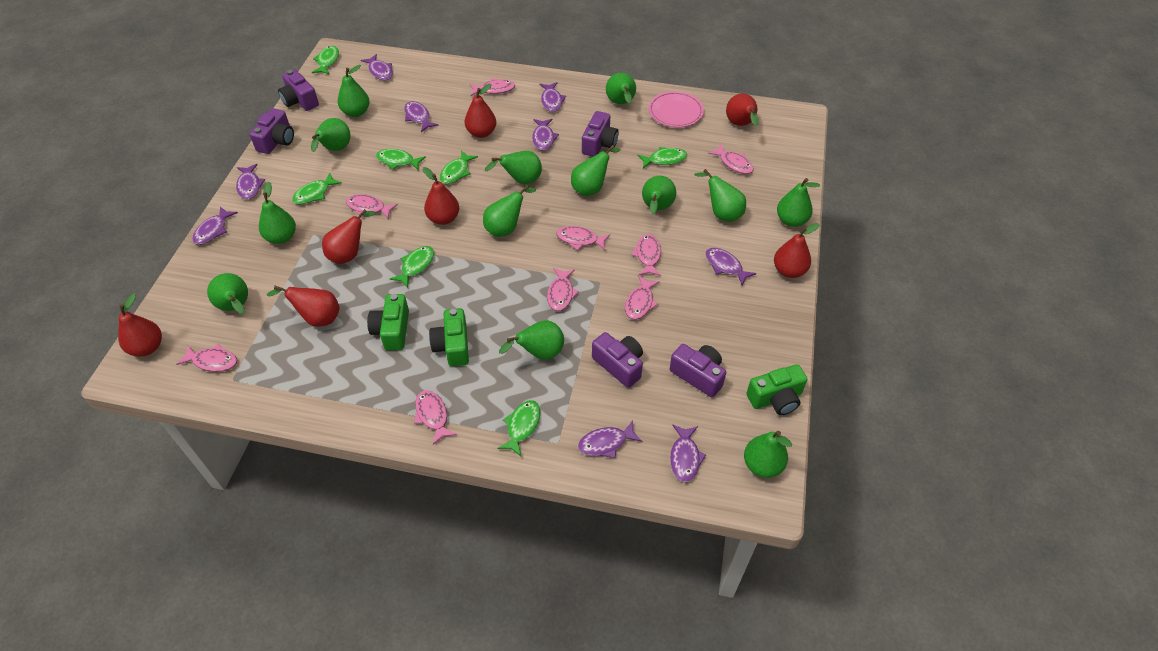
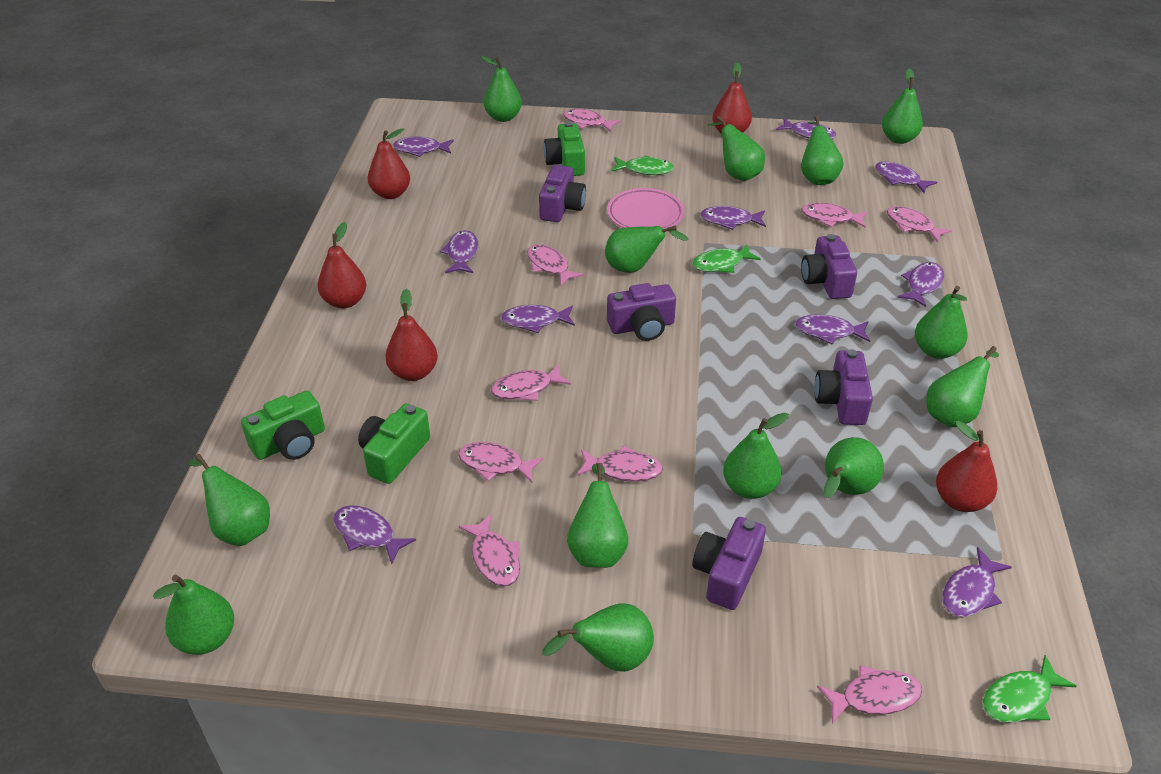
green fish: 7 -> 3
purple fish: 9 -> 10
red pear: 7 -> 5

